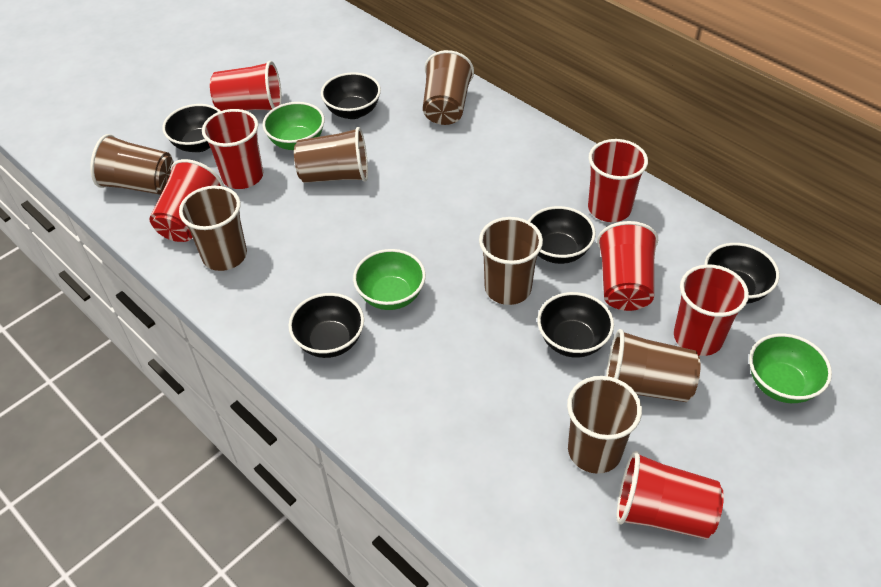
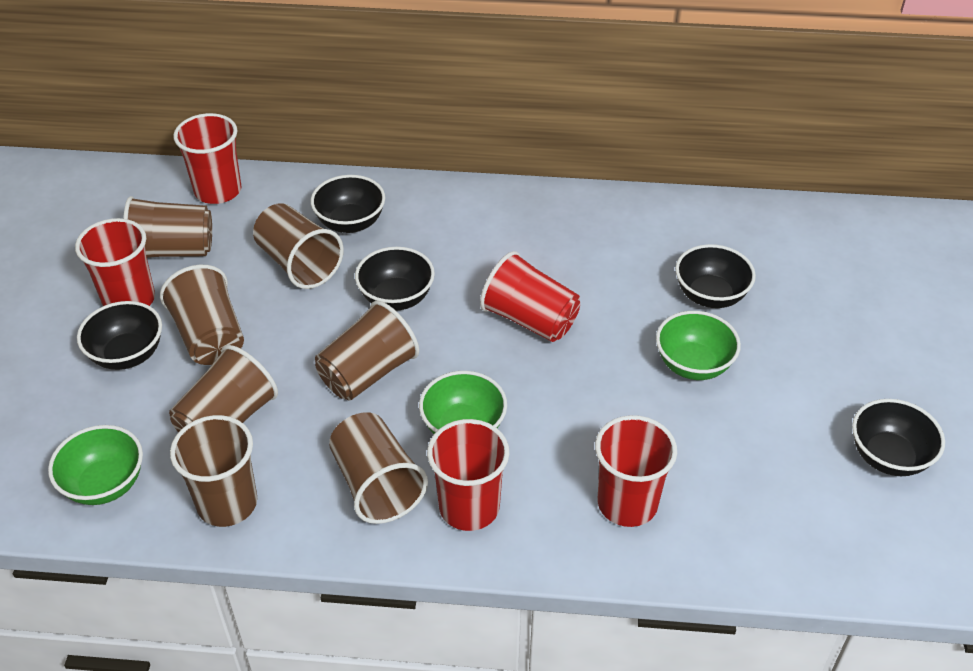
black bowl: 6 -> 5
red cup: 7 -> 5

